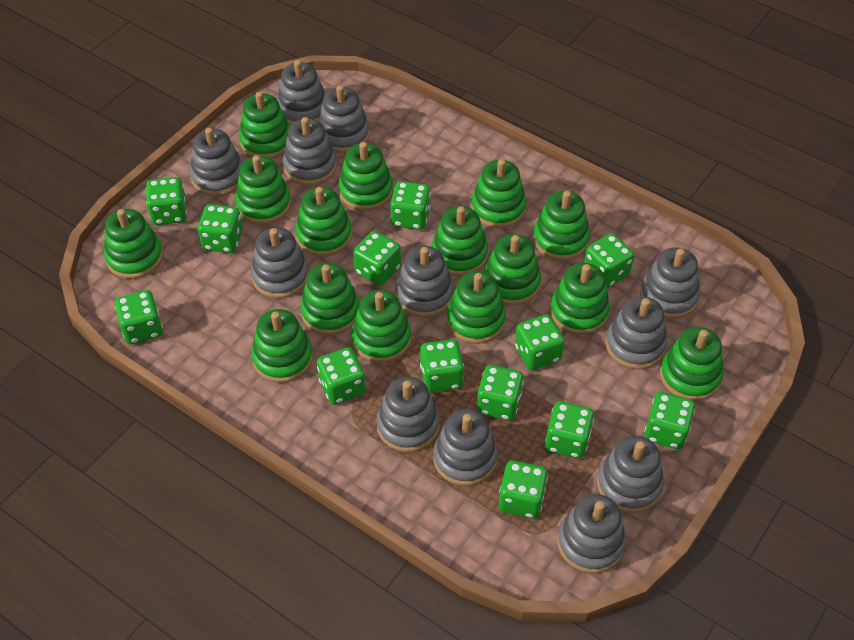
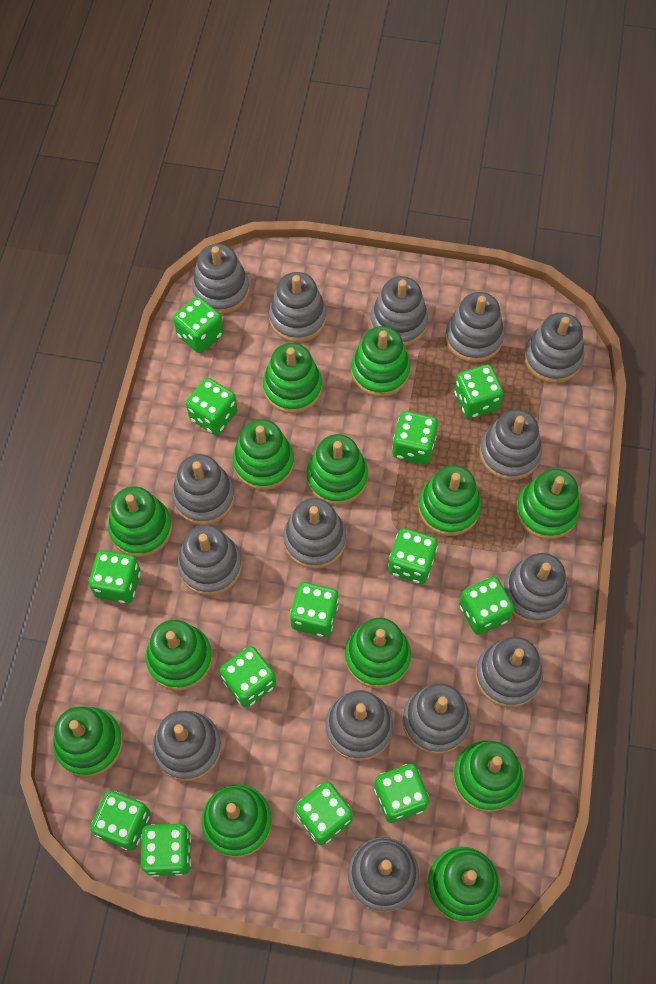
green stacking toy: 15 -> 13
grey stacking toy: 12 -> 15

